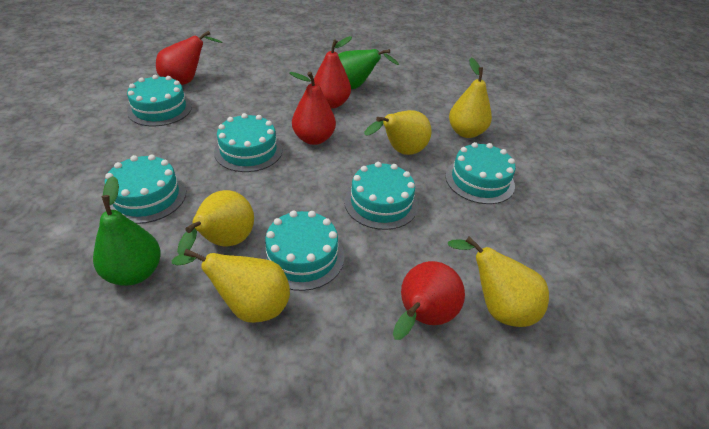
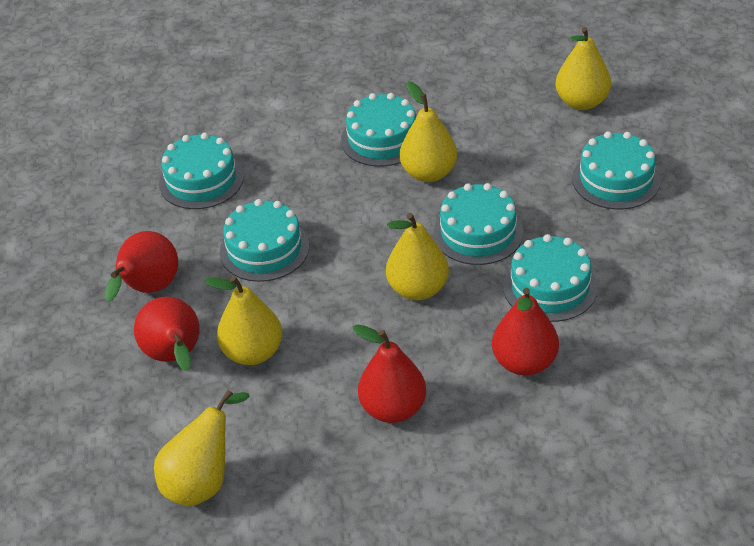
green pear: 2 -> 0

